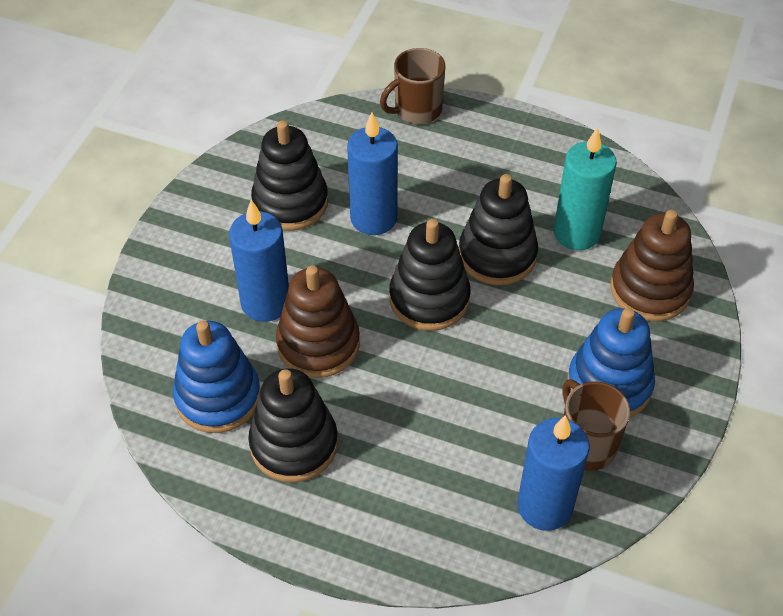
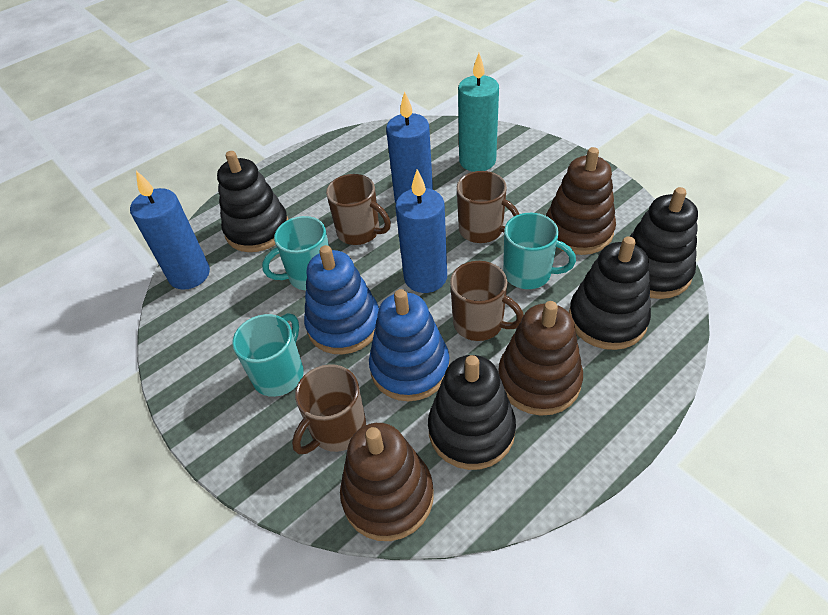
brown mug: 2 -> 4
brown stacking toy: 2 -> 3
turquoise mug: 0 -> 3

